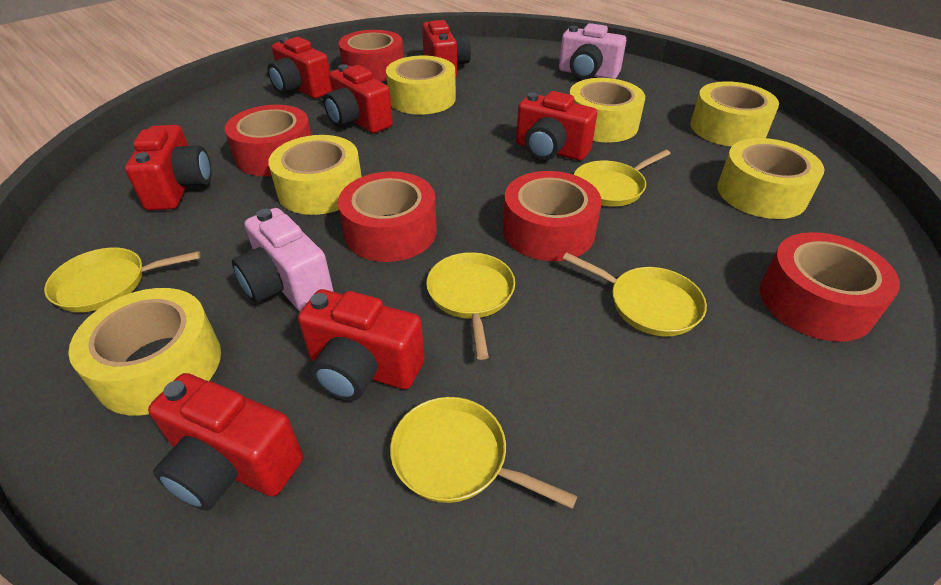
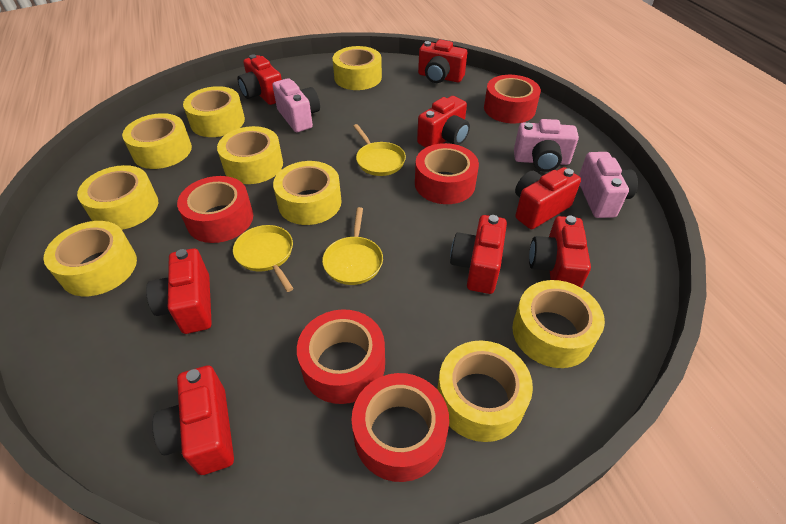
pink camera: 2 -> 3
red camera: 7 -> 8
yellow pan: 5 -> 3
yellow tape: 6 -> 9

